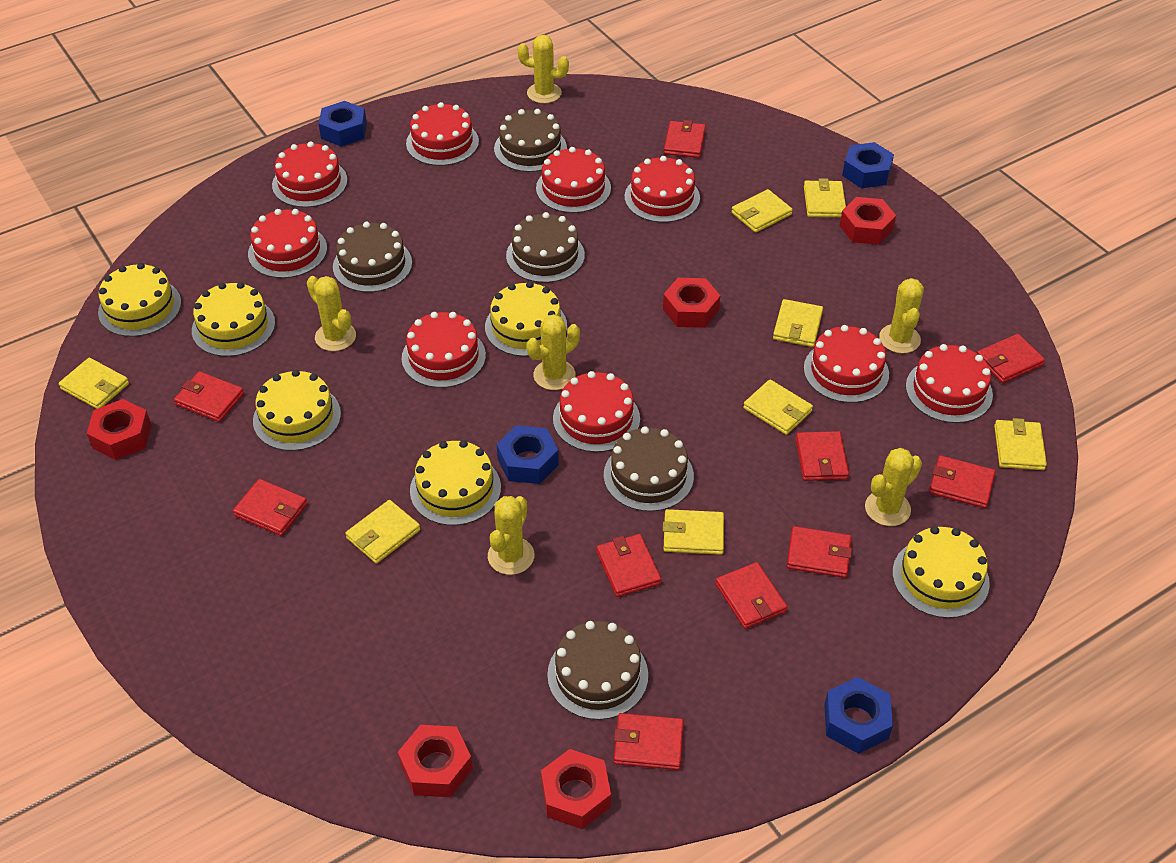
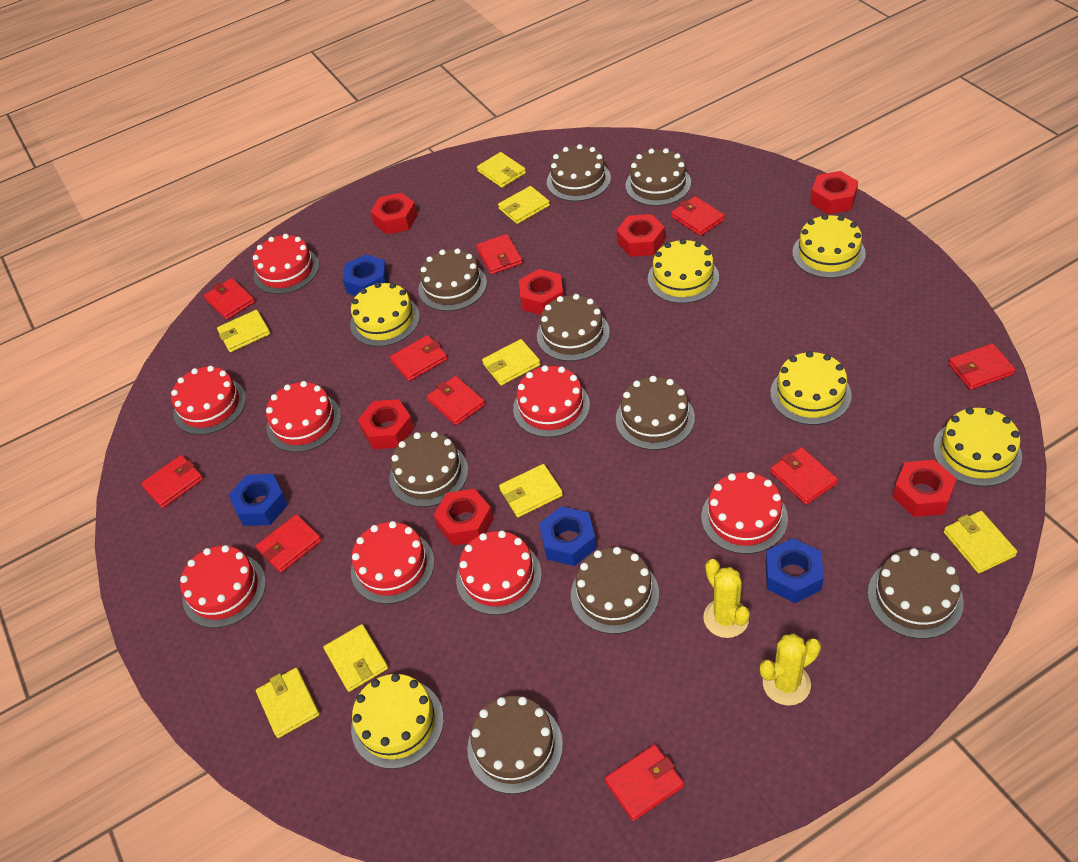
brown cake: 5 -> 9
red cake: 9 -> 8
red nut: 5 -> 7
yellow cactus: 6 -> 2

